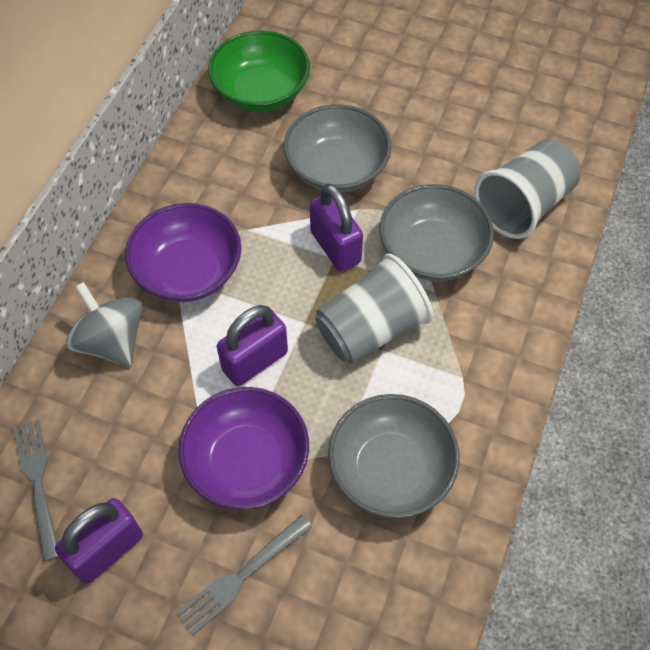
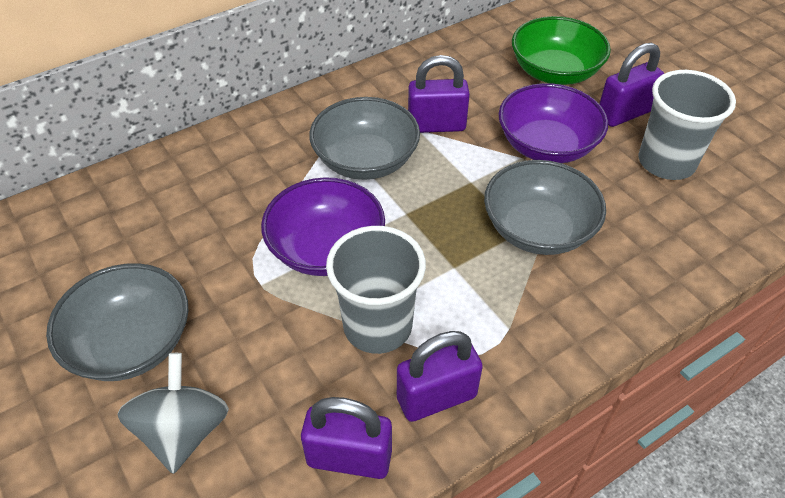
grey fork: 2 -> 0
purple padlock: 3 -> 4

